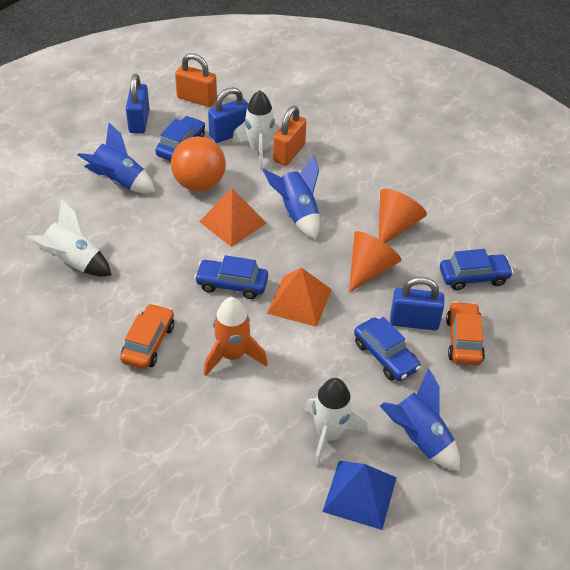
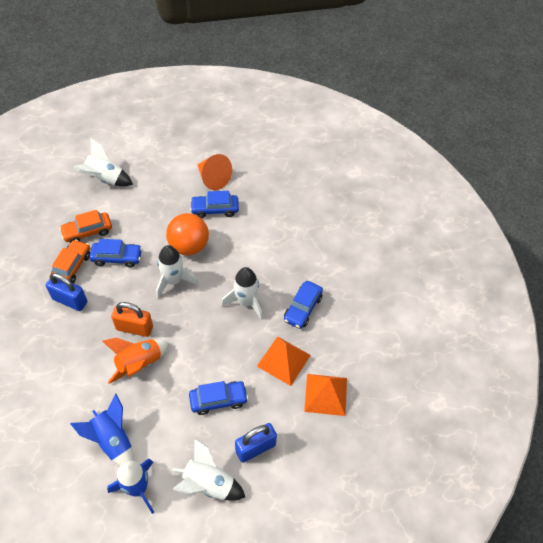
blue padlock: 3 -> 2
blue pyramid: 1 -> 0
blue rocket: 3 -> 2
orange cone: 2 -> 1
orange padlock: 2 -> 1
white rocket: 3 -> 4

